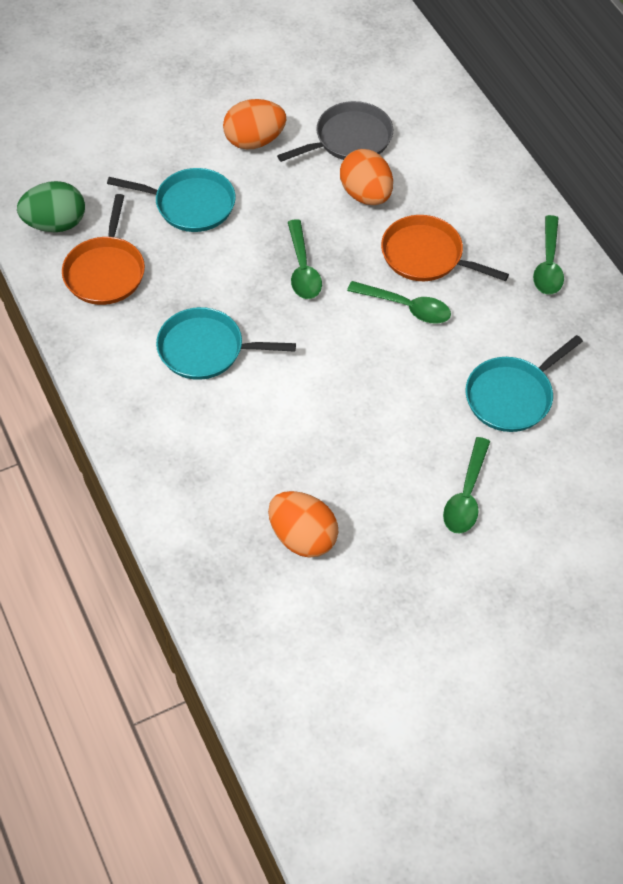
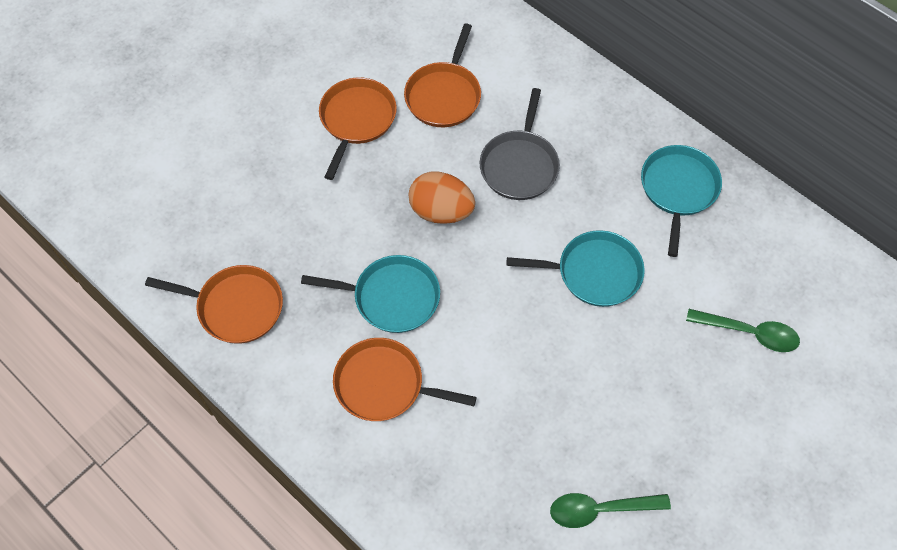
green egg: 1 -> 0
green spoon: 4 -> 2
orange egg: 3 -> 1
orange pan: 2 -> 4

